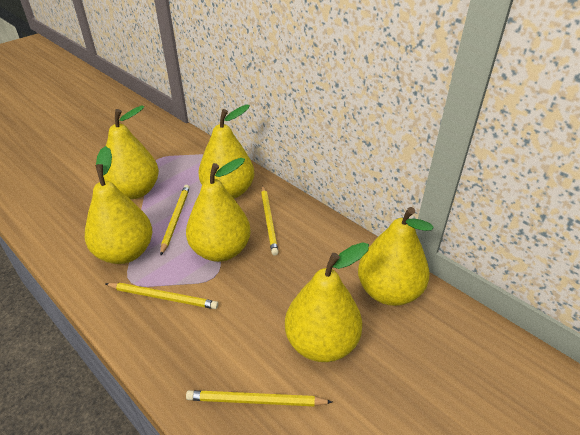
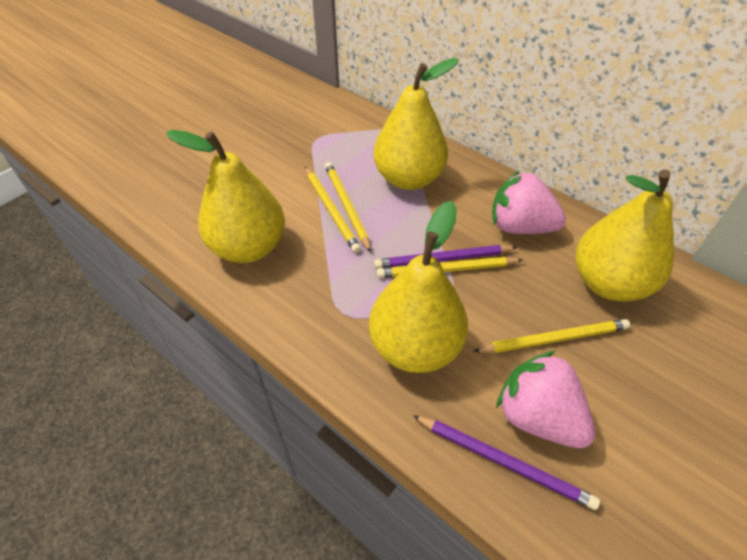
pink strawberry: 0 -> 2
purple pencil: 0 -> 2
yellow pear: 6 -> 4

